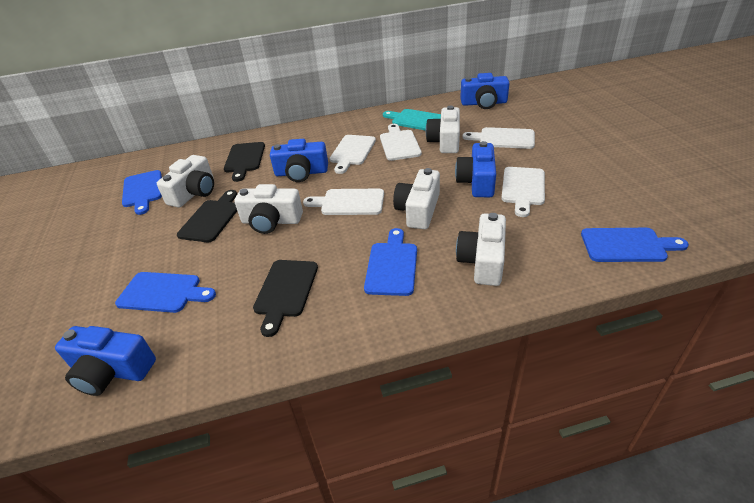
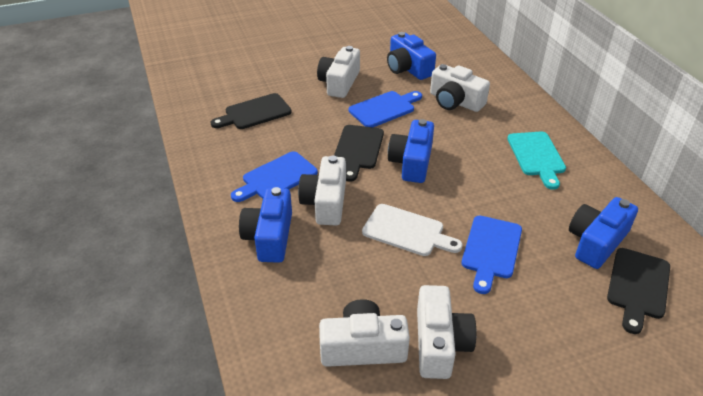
blue cutting board: 4 -> 3
white cutting board: 5 -> 1

